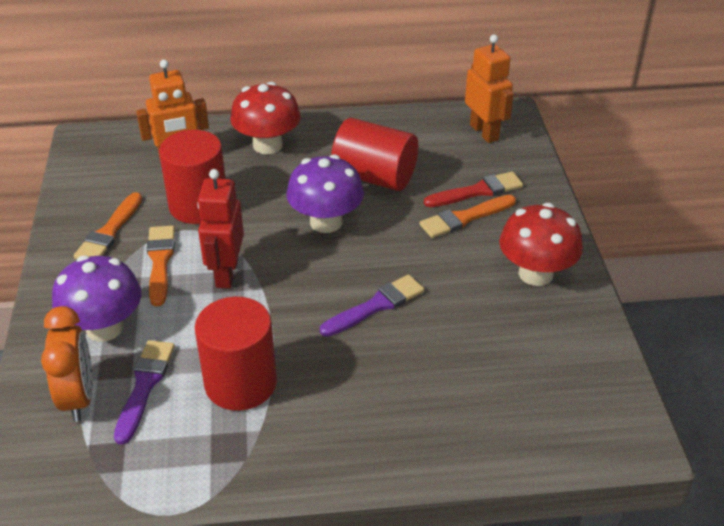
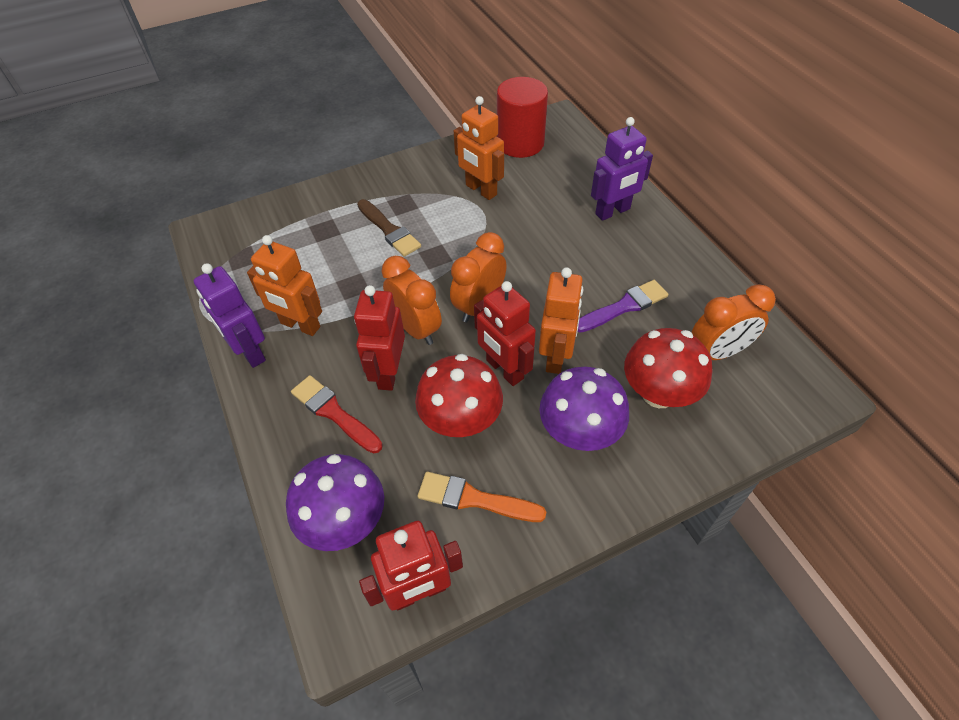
brown brush: 0 -> 1
orange brush: 3 -> 1
orange clock: 1 -> 3
orange robot: 2 -> 3
purple brush: 2 -> 1
purple robot: 0 -> 2
red cylinder: 3 -> 1
red robot: 1 -> 3

